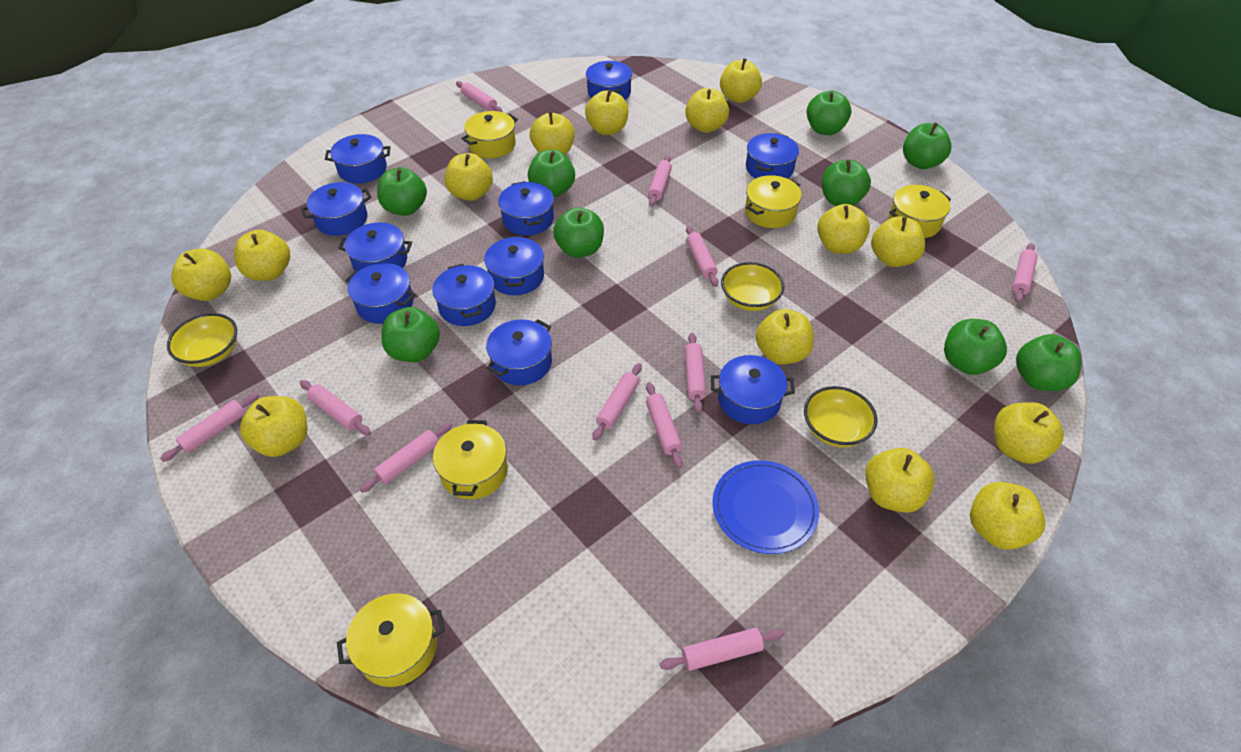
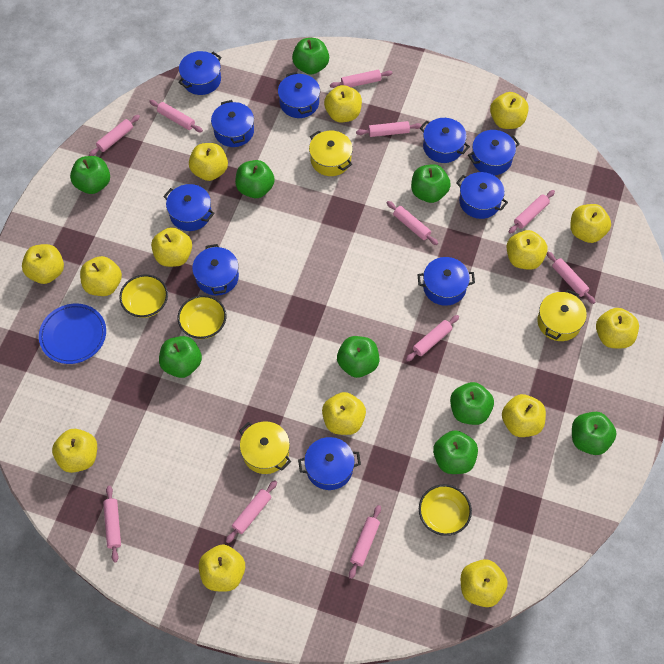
blue pot: 11 -> 10
yellow pot: 5 -> 3

